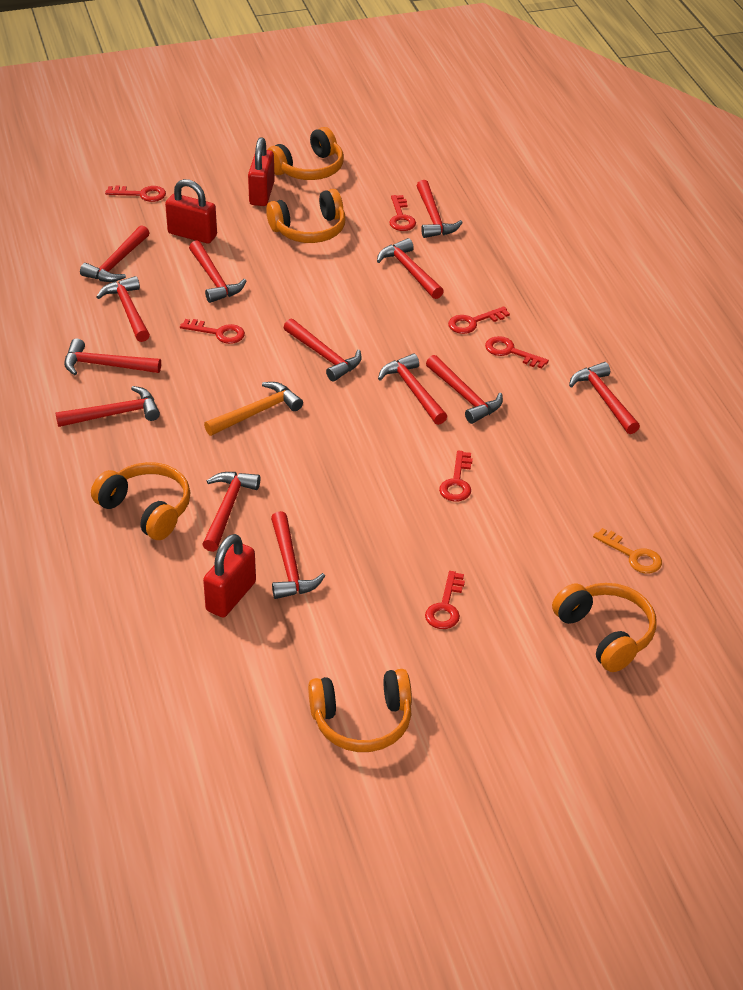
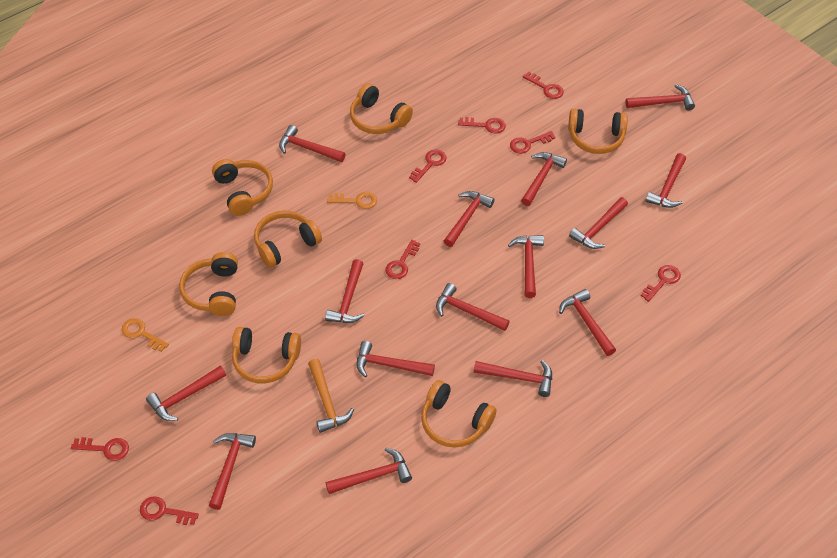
orange headphones: 5 -> 7
orange key: 1 -> 2
red hammer: 13 -> 15
red key: 7 -> 8
red padlock: 3 -> 0

